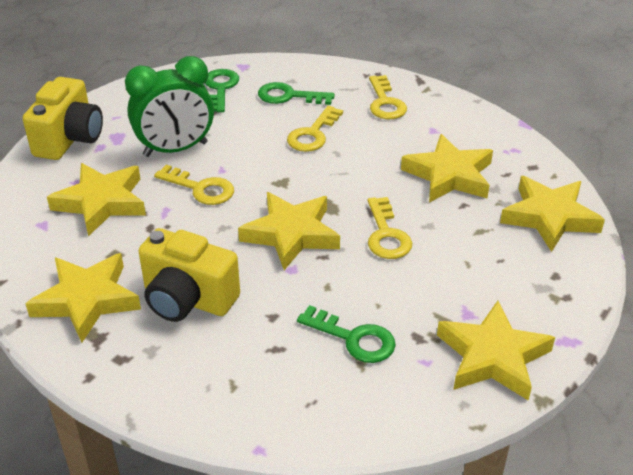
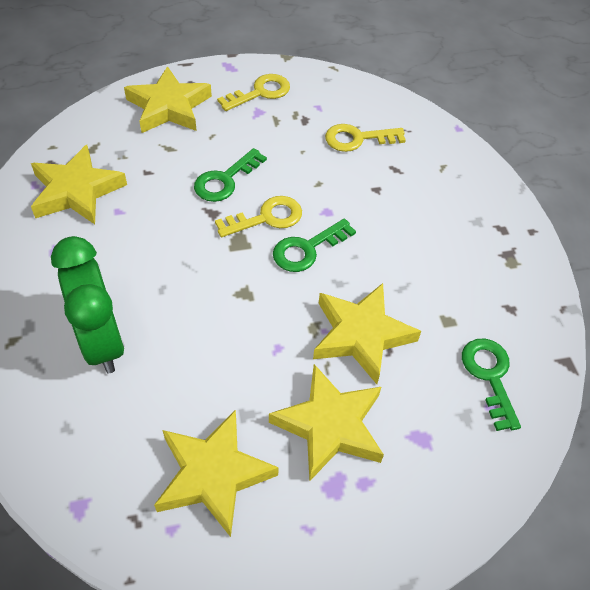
yellow camera: 2 -> 0
yellow key: 4 -> 3
yellow star: 6 -> 5

